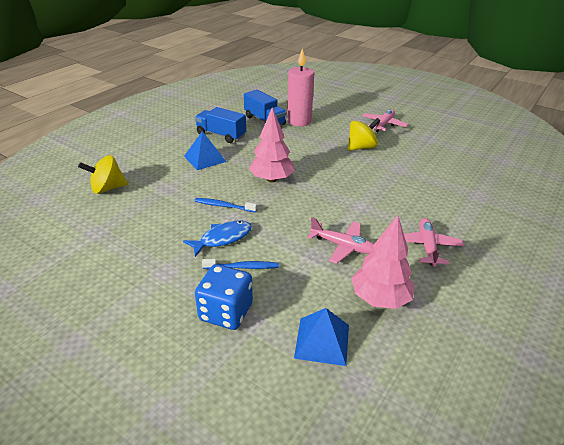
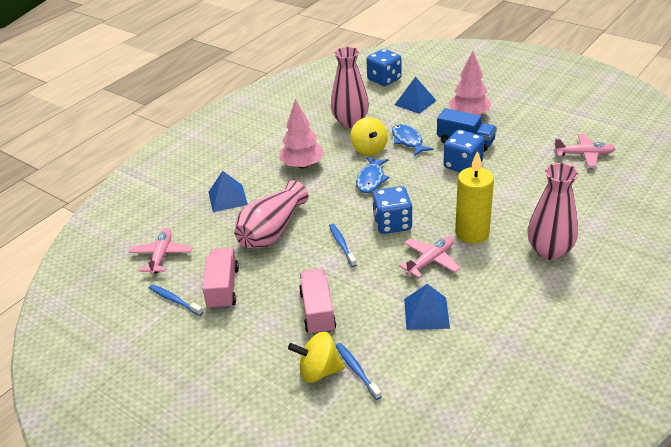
blue dice: 1 -> 3
blue fish: 1 -> 2
blue pyramid: 2 -> 3
blue toothbrush: 2 -> 3
blue truck: 2 -> 1
pink candle: 1 -> 0
pink truck: 0 -> 2
pink vase: 0 -> 3
yellow candle: 0 -> 1

